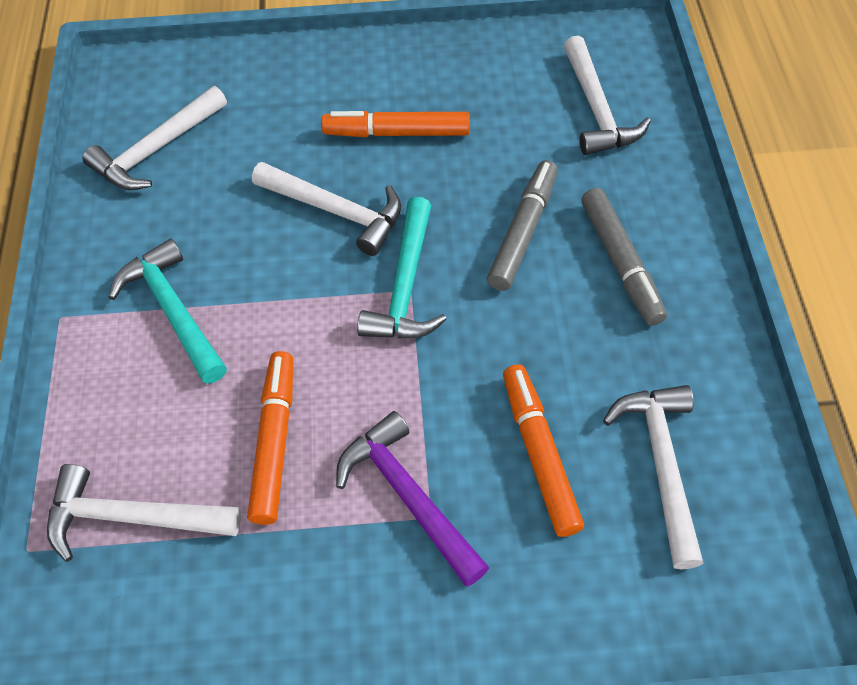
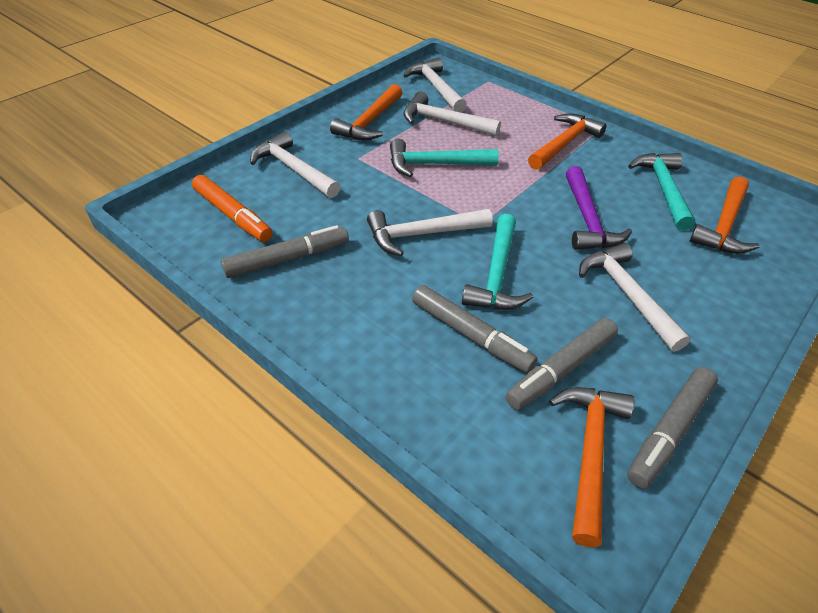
grey marker: 2 -> 4
orange hammer: 0 -> 4
orange marker: 3 -> 1
turquoise hammer: 2 -> 3

